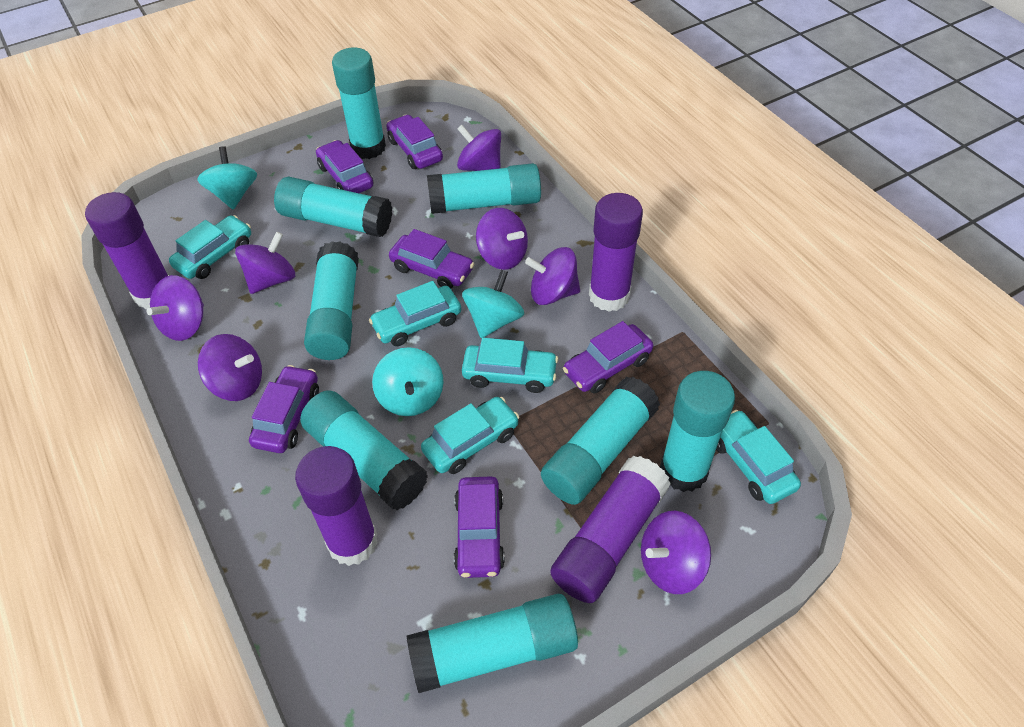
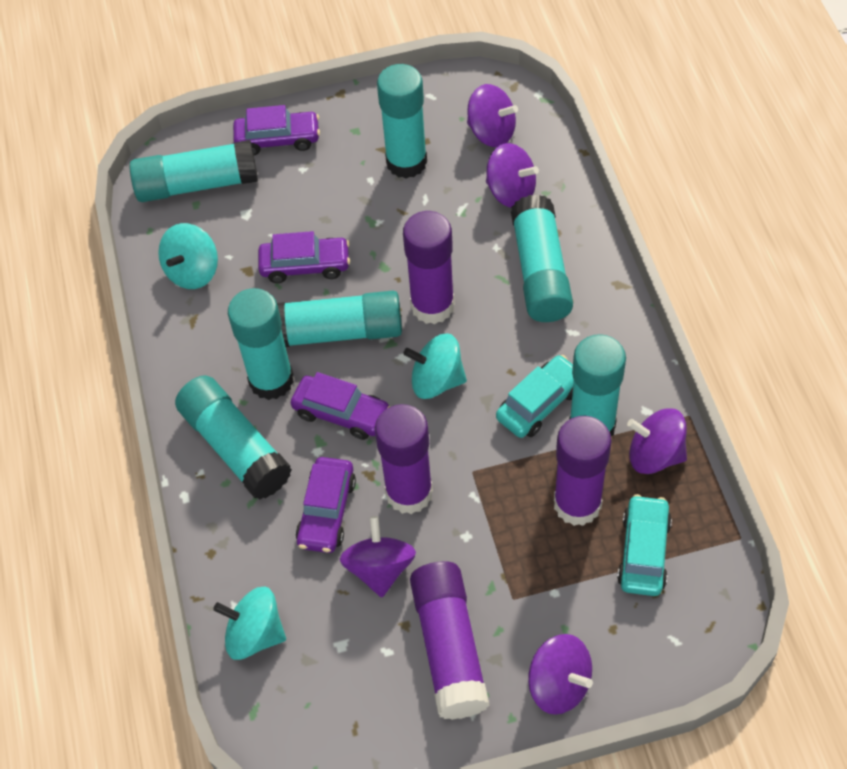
purple car: 6 -> 4
purple spinning top: 7 -> 5
turquoise car: 5 -> 2
turquoise glue stick: 8 -> 7

